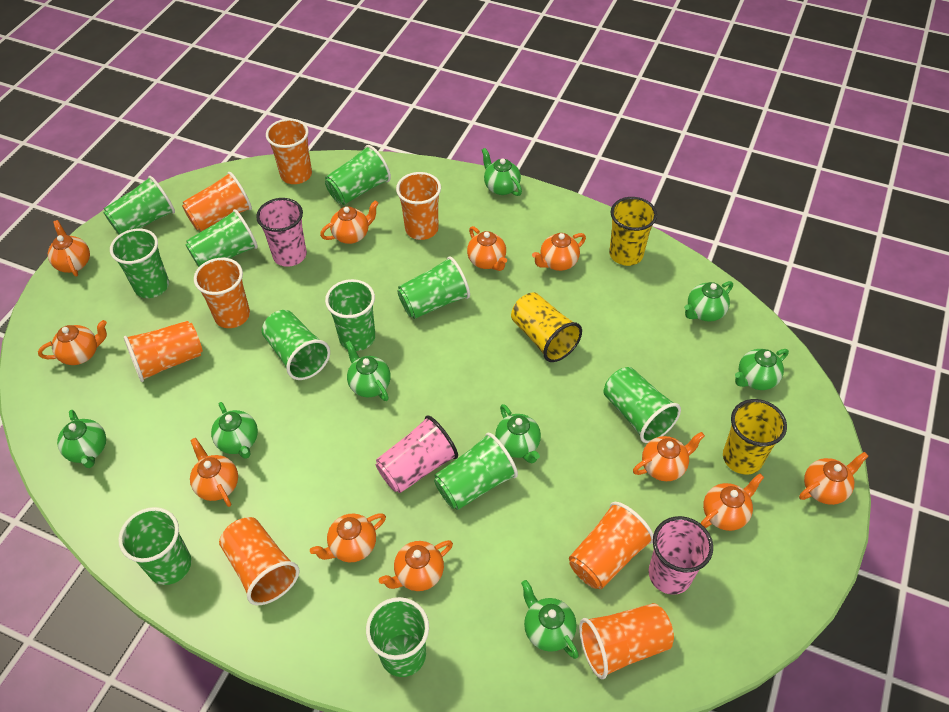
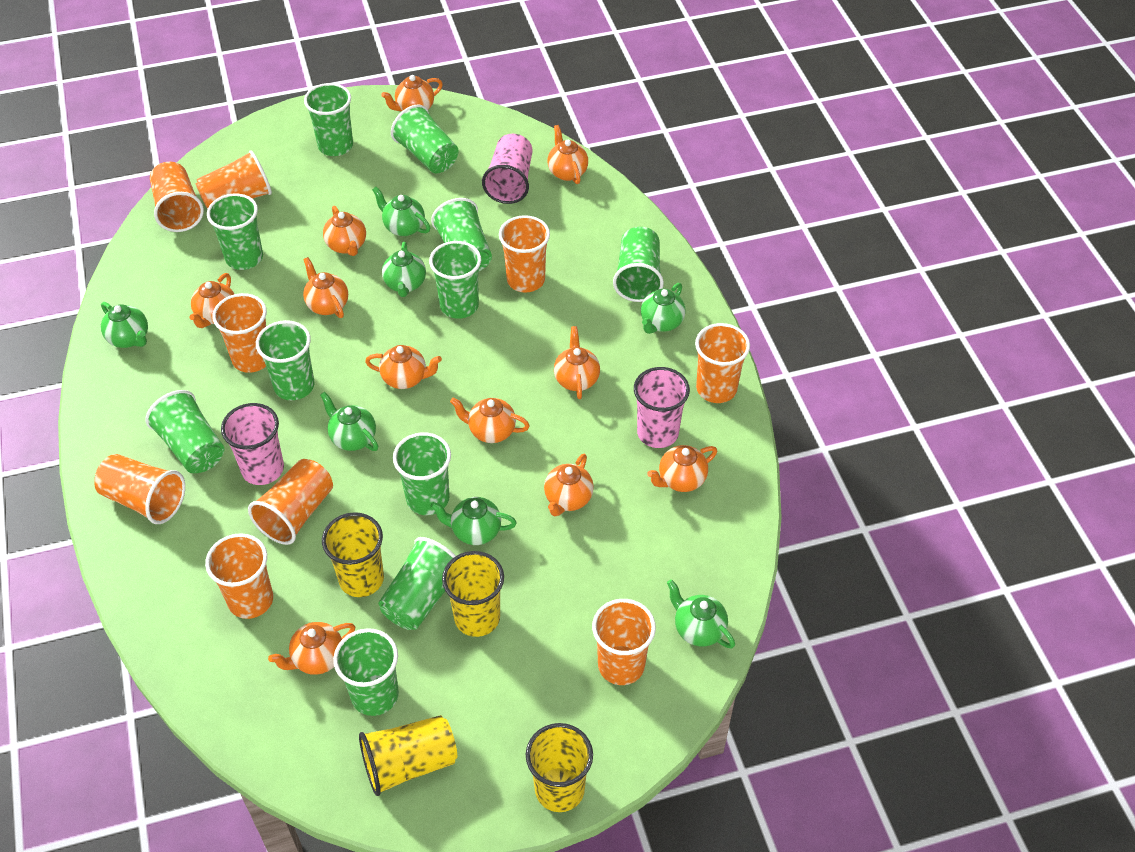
green teapot: 8 -> 7
orange cup: 8 -> 9
yellow cup: 3 -> 4

